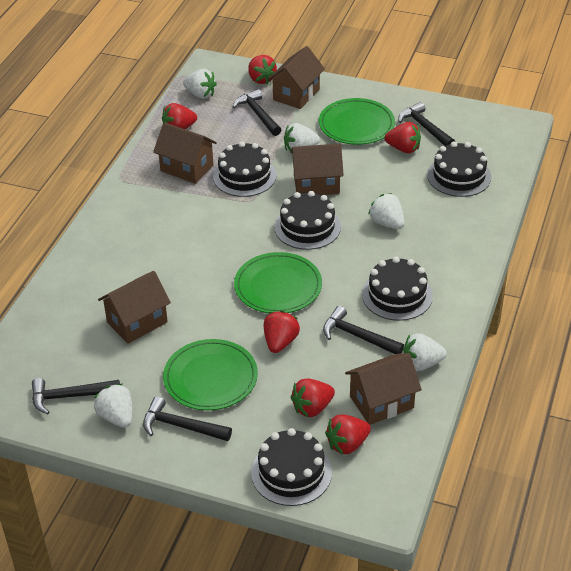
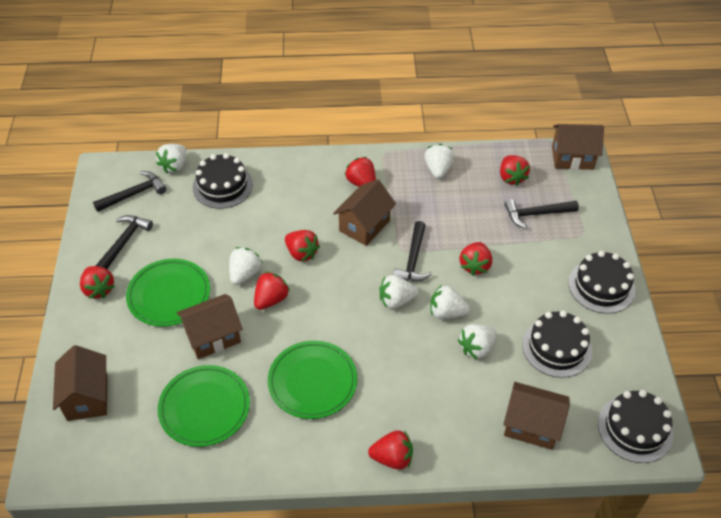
black cake: 5 -> 4
black hammer: 5 -> 4
red strawberry: 6 -> 7
white strawberry: 5 -> 6

